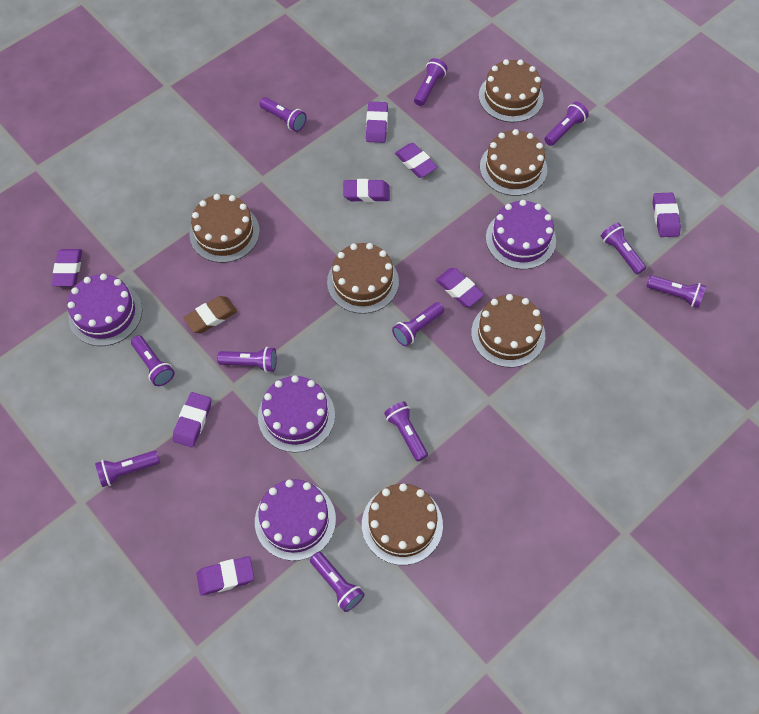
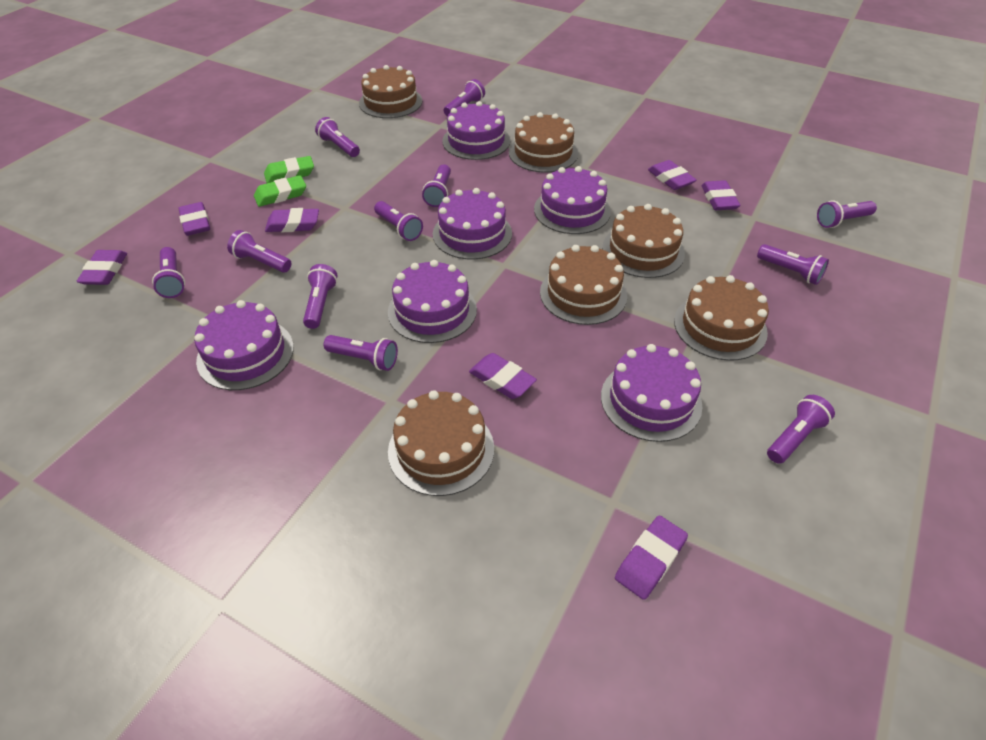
brown eraser: 1 -> 0
green eraser: 0 -> 2
purple cake: 4 -> 6
purple eraser: 8 -> 7

